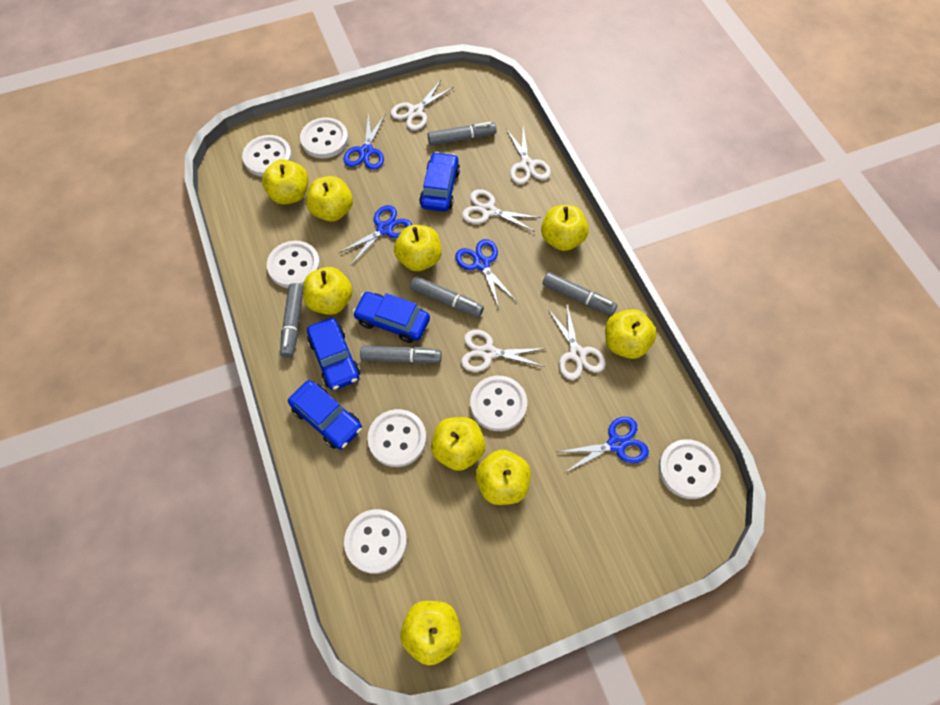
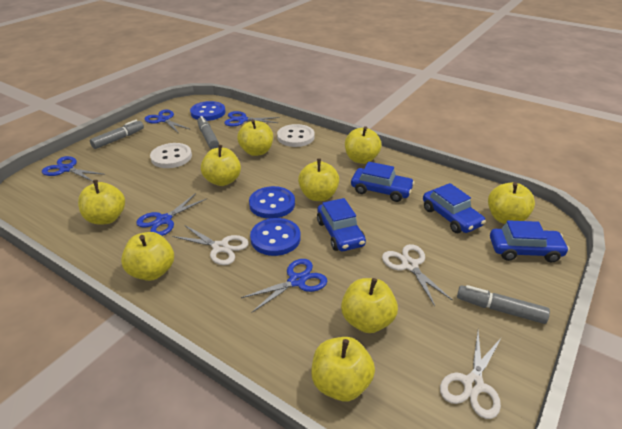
blue button: 0 -> 3
blue scissors: 4 -> 5
grey marker: 5 -> 3
white button: 7 -> 2
white scissors: 5 -> 3

